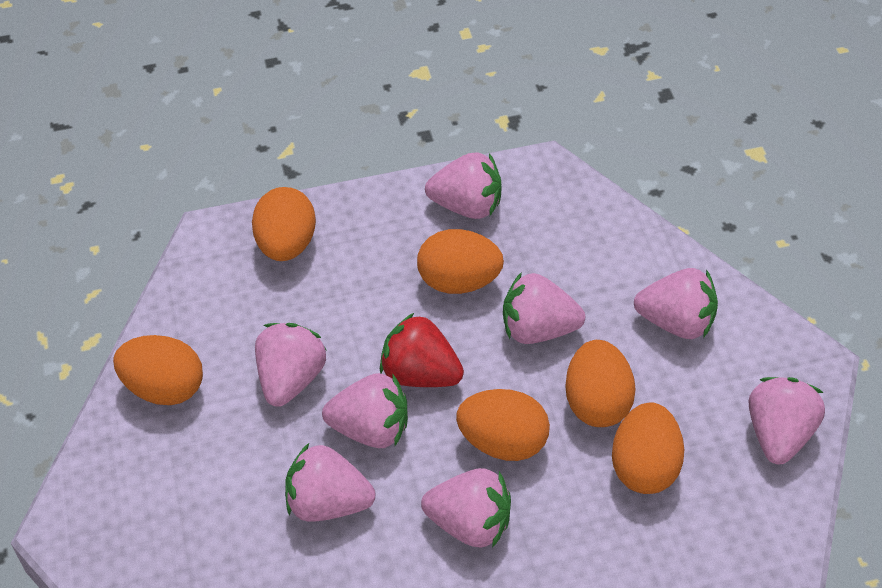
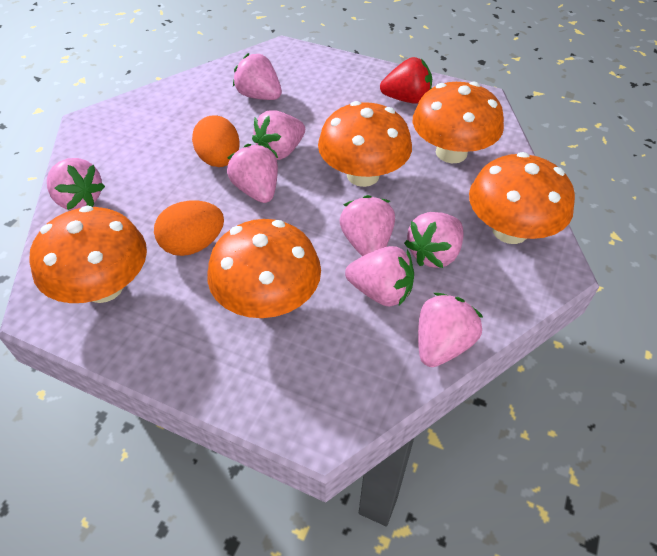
orange egg: 6 -> 2
orange mushroom: 0 -> 5

